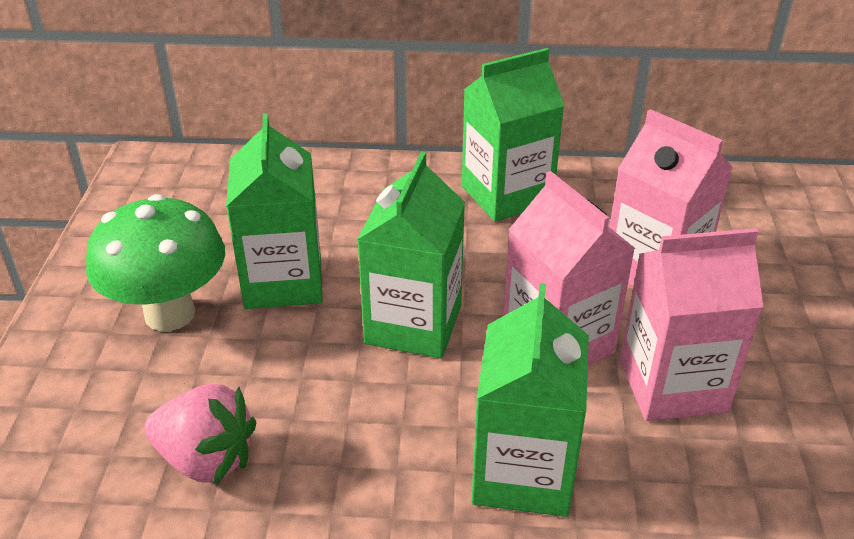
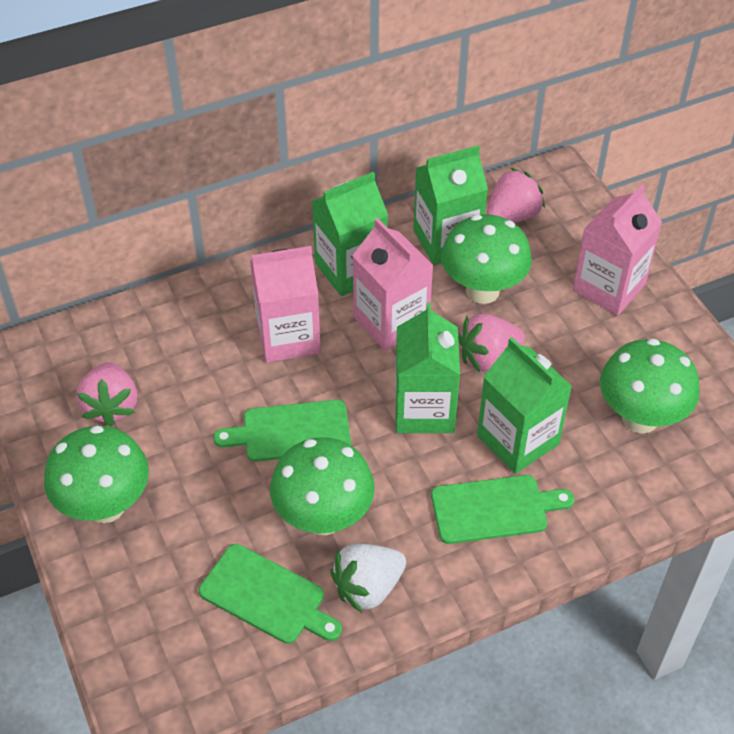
green cutting board: 0 -> 3
green mushroom: 1 -> 4
pink strawberry: 1 -> 3
white strawberry: 0 -> 1

